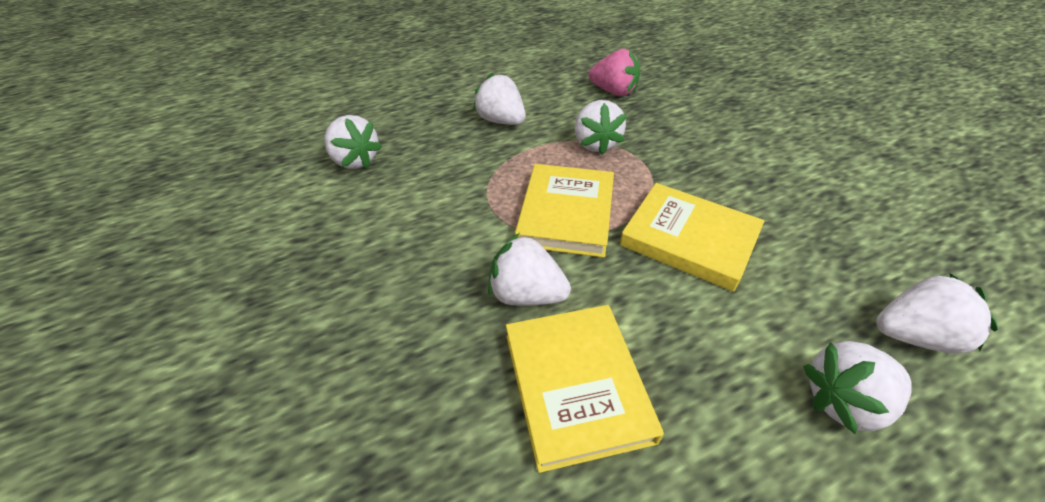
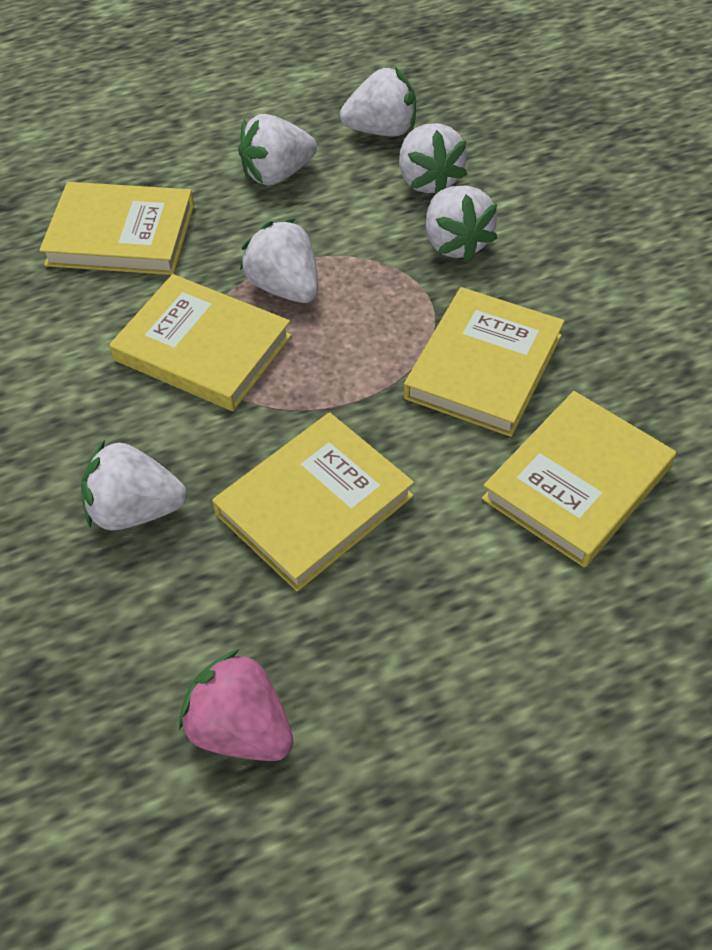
yellow book: 3 -> 5

